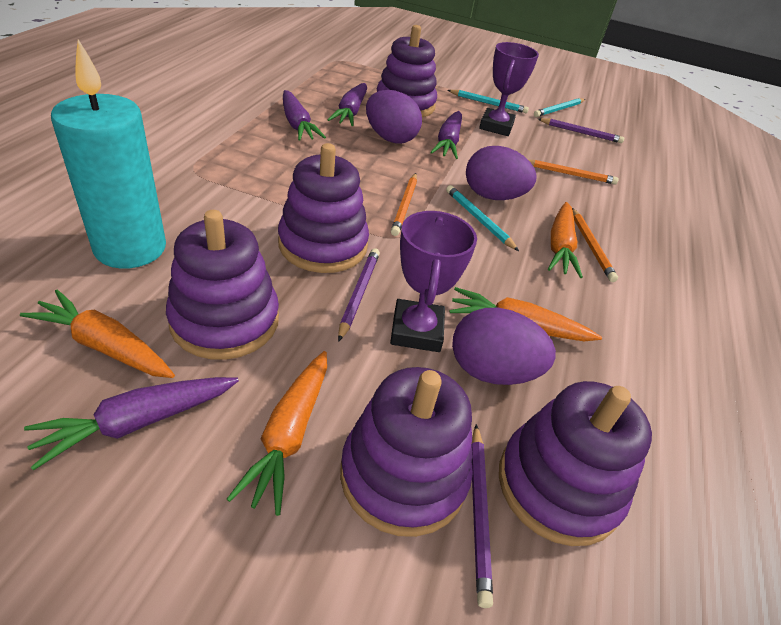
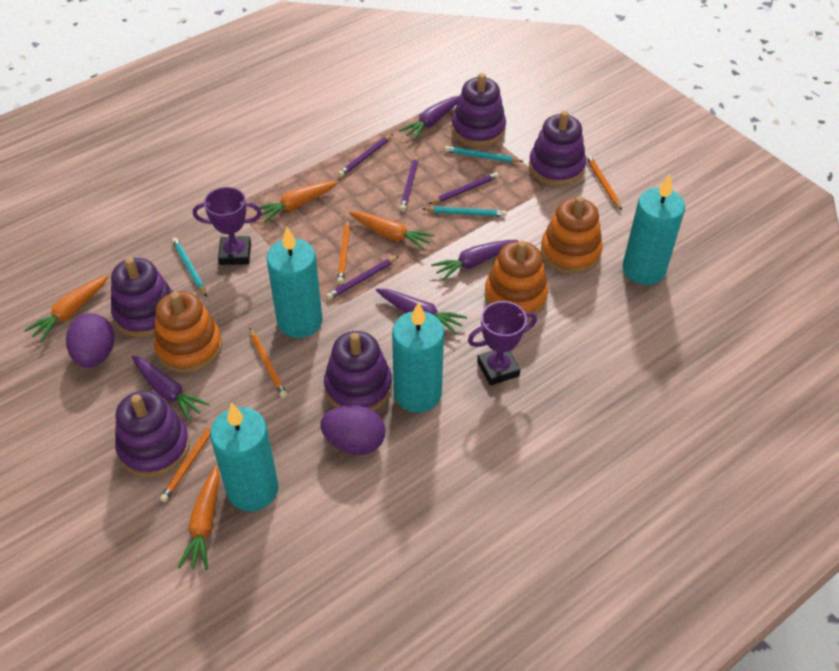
orange pencil: 3 -> 4
orange stacking toy: 0 -> 3
purple egg: 3 -> 2
purple pencil: 3 -> 4
turquoise candle: 1 -> 4

